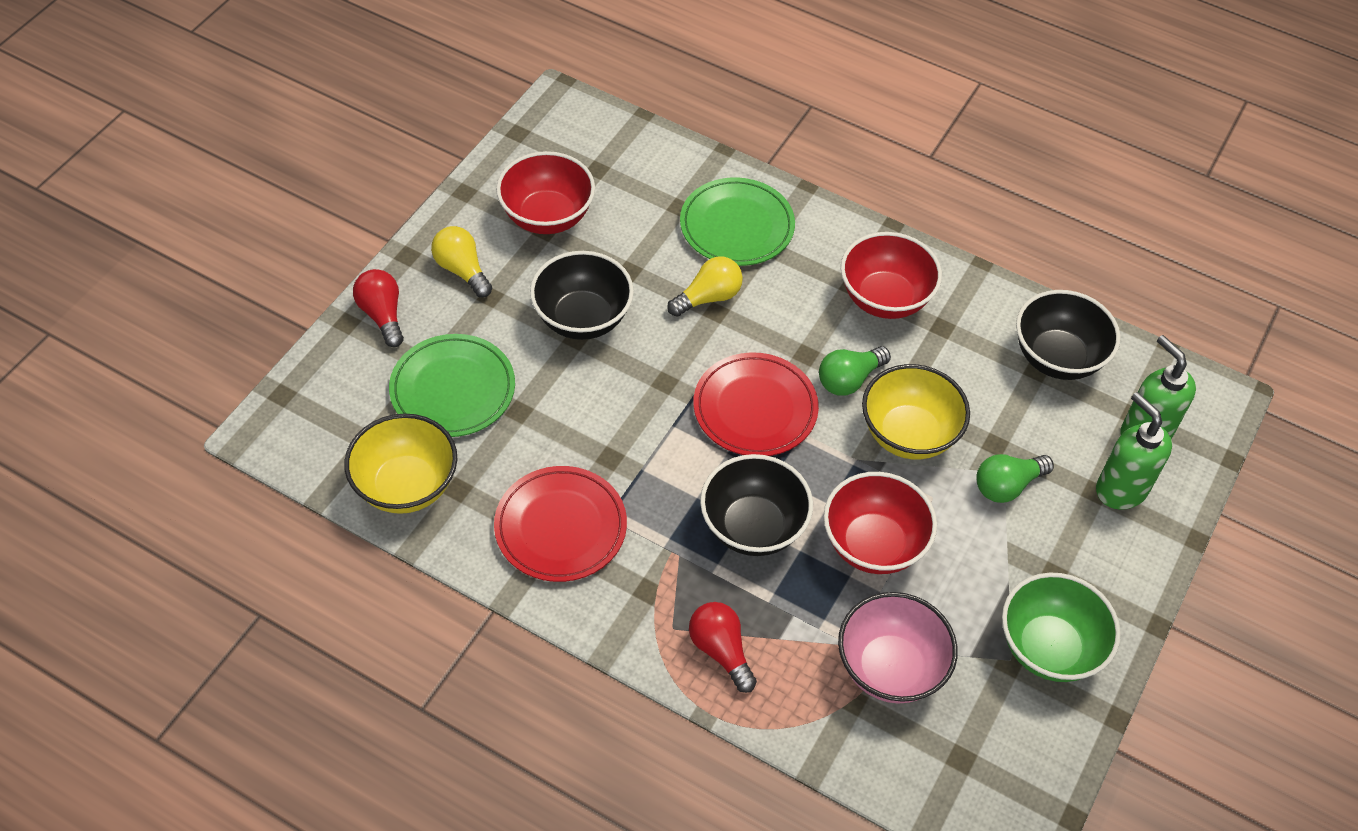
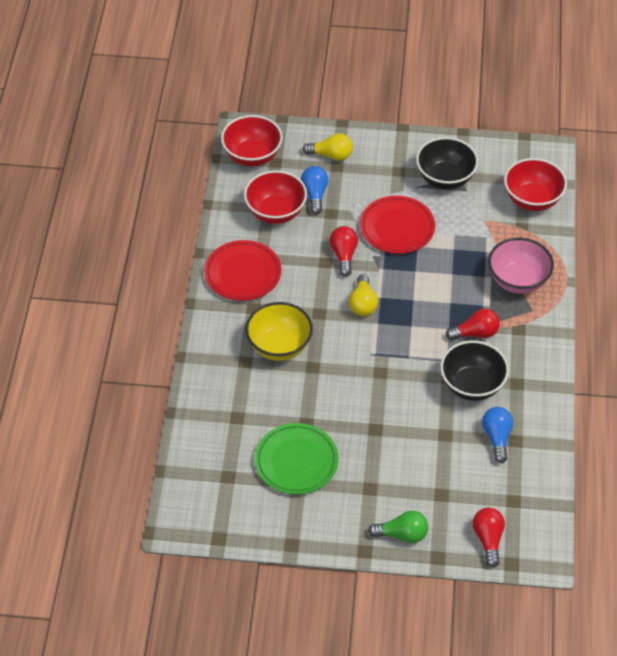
black bowl: 3 -> 2
blue light bulb: 0 -> 2
green bowl: 1 -> 0
green light bulb: 2 -> 1
green plate: 2 -> 1
green soap dispenser: 2 -> 0
red light bulb: 2 -> 3
yellow bowl: 2 -> 1

